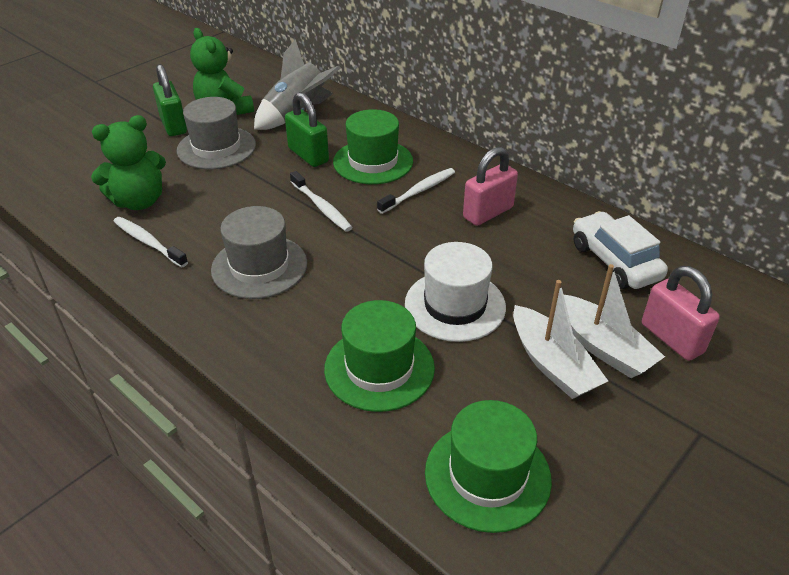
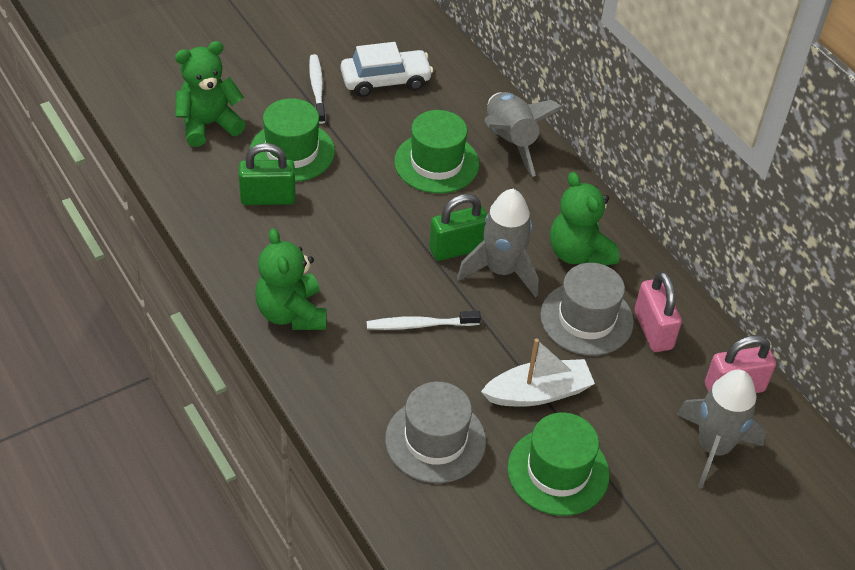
green teddy bear: 2 -> 3
grey rocket: 1 -> 3
white boat: 2 -> 1
white hat: 1 -> 0
white toothbrush: 3 -> 2

